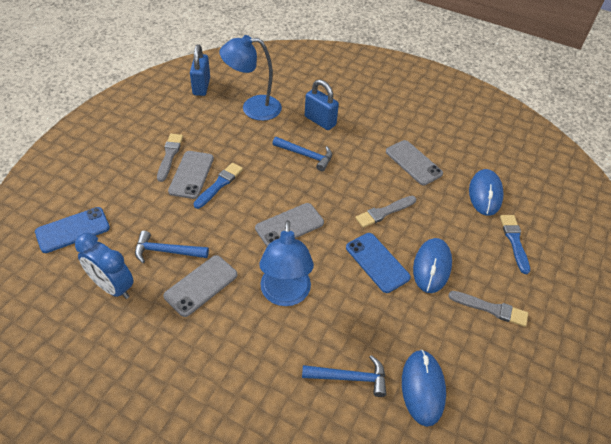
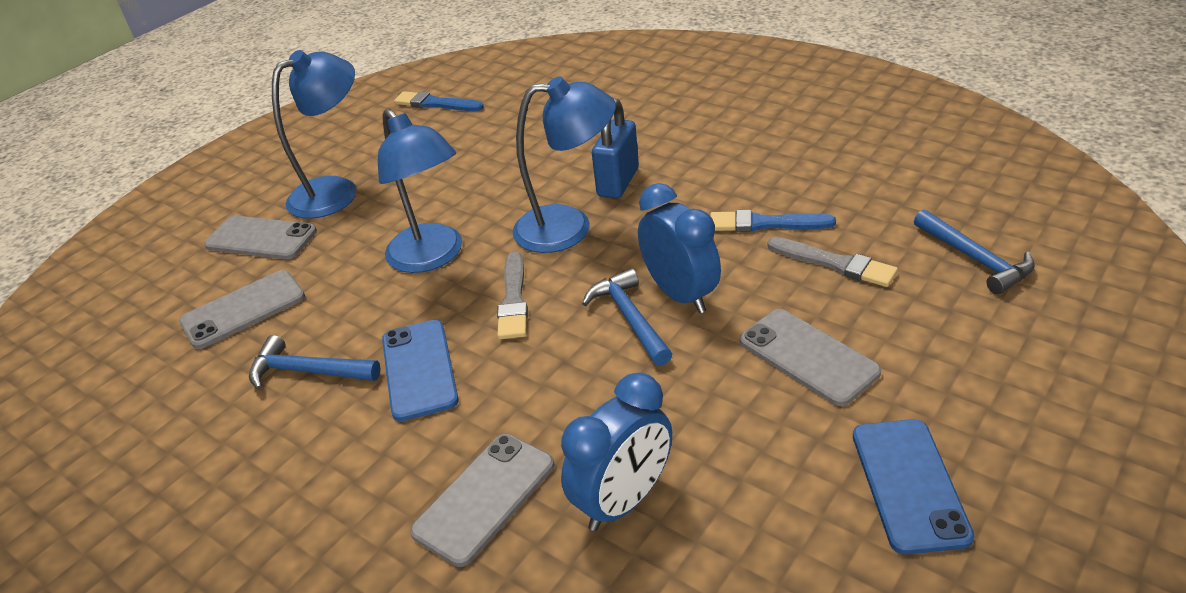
blue clock: 1 -> 2
blue lamp: 2 -> 3
blue mouse: 3 -> 0
blue padlock: 2 -> 1
grey brush: 3 -> 2

